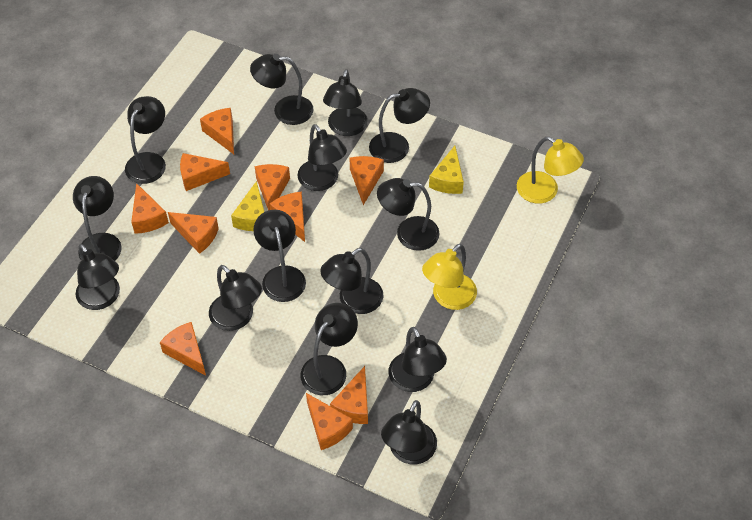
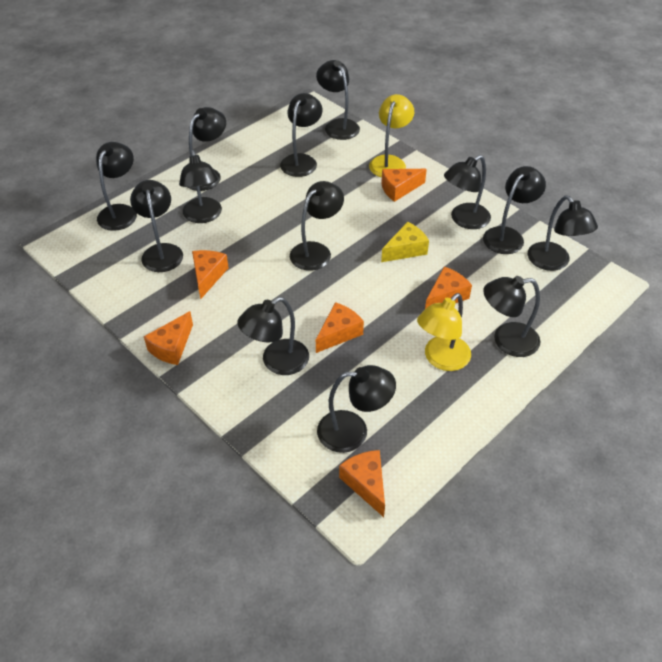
black lamp: 14 -> 13
orange cheese: 10 -> 6
yellow cheese: 2 -> 1

